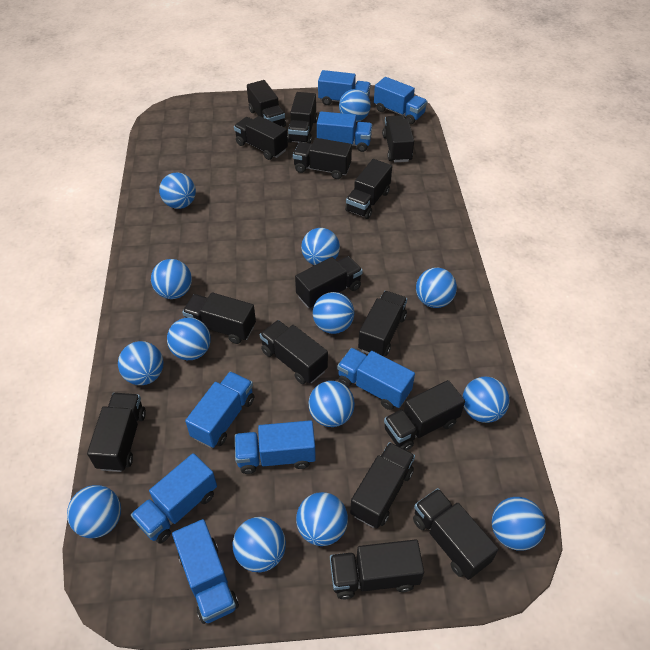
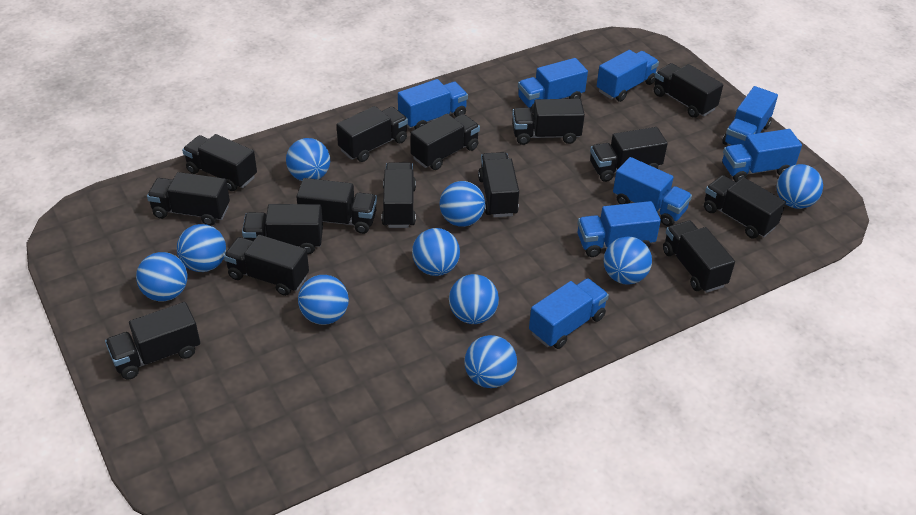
blue ball: 14 -> 10

